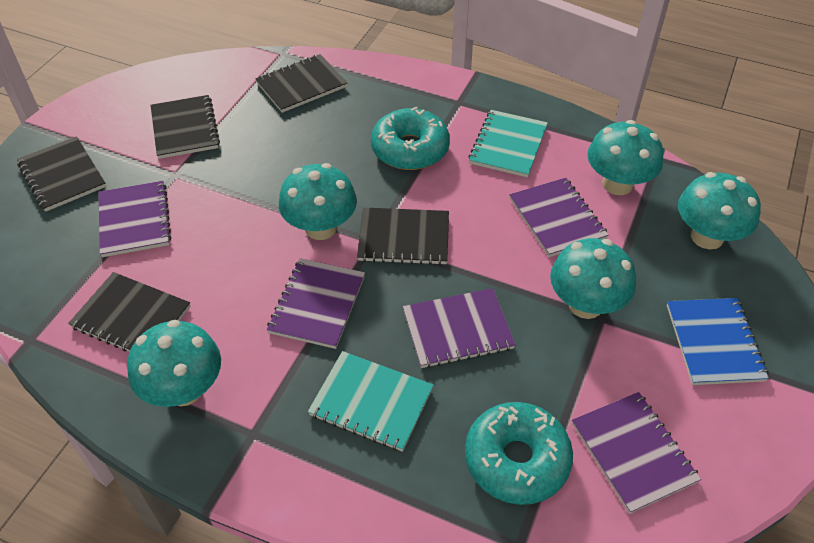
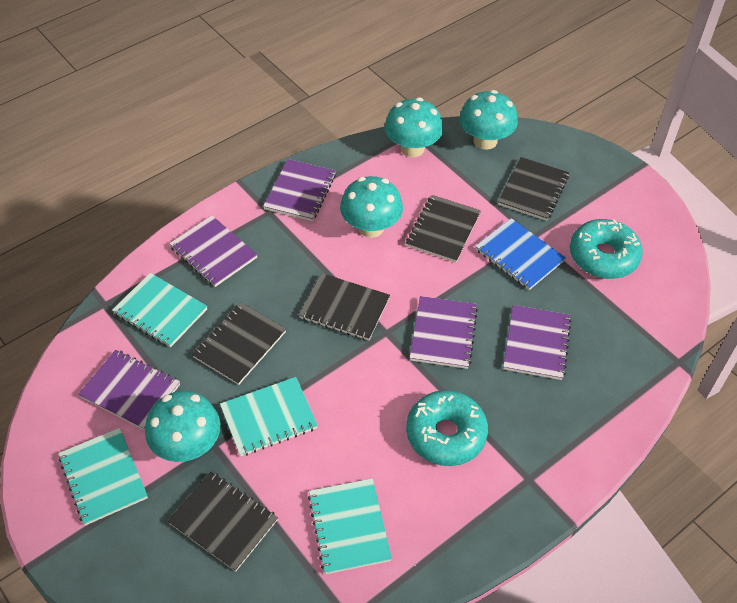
turquoise mushroom: 5 -> 4
turquoise notebook: 2 -> 4

